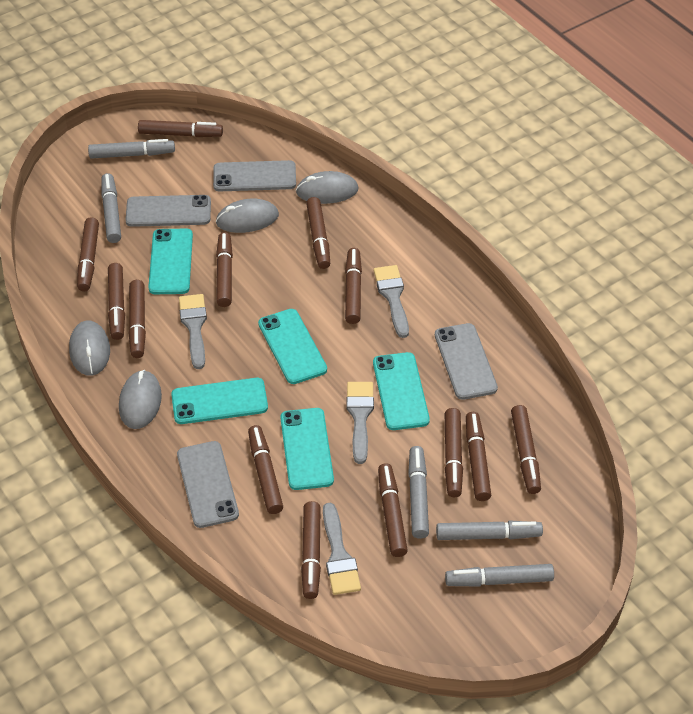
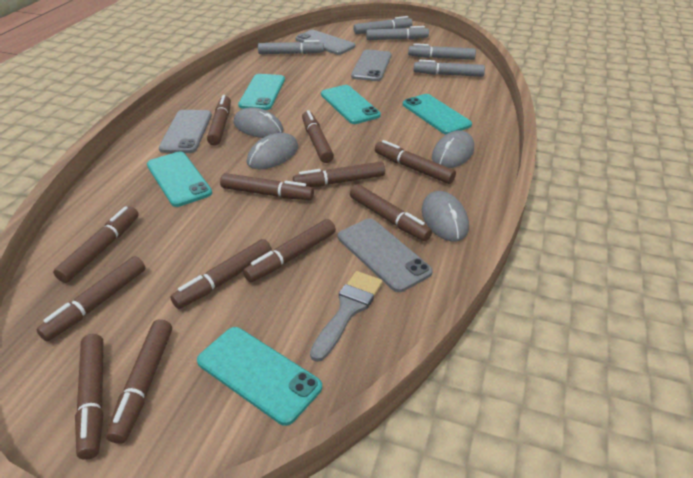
brown marker: 13 -> 12
grey brush: 4 -> 1

